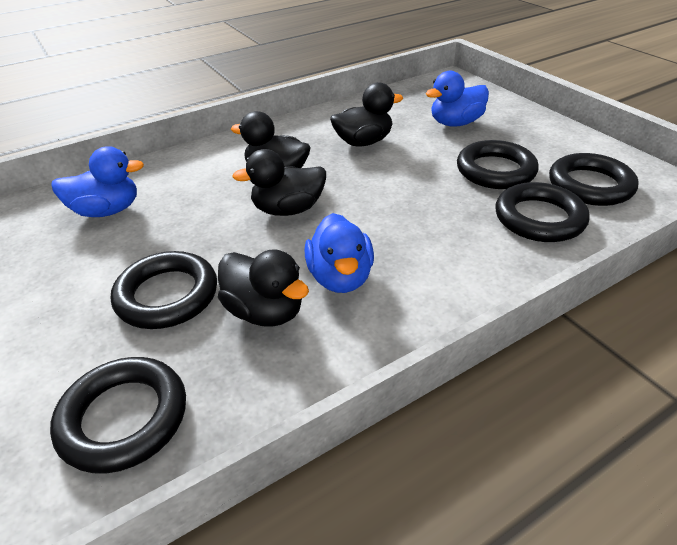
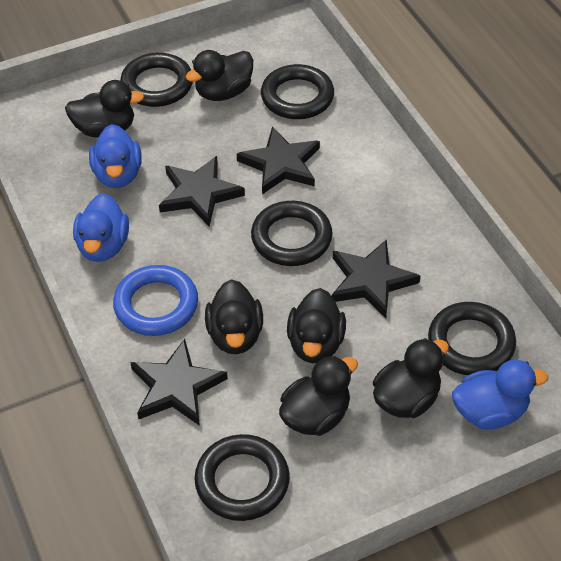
black duck: 4 -> 6
black star: 0 -> 4
blue ring: 0 -> 1

